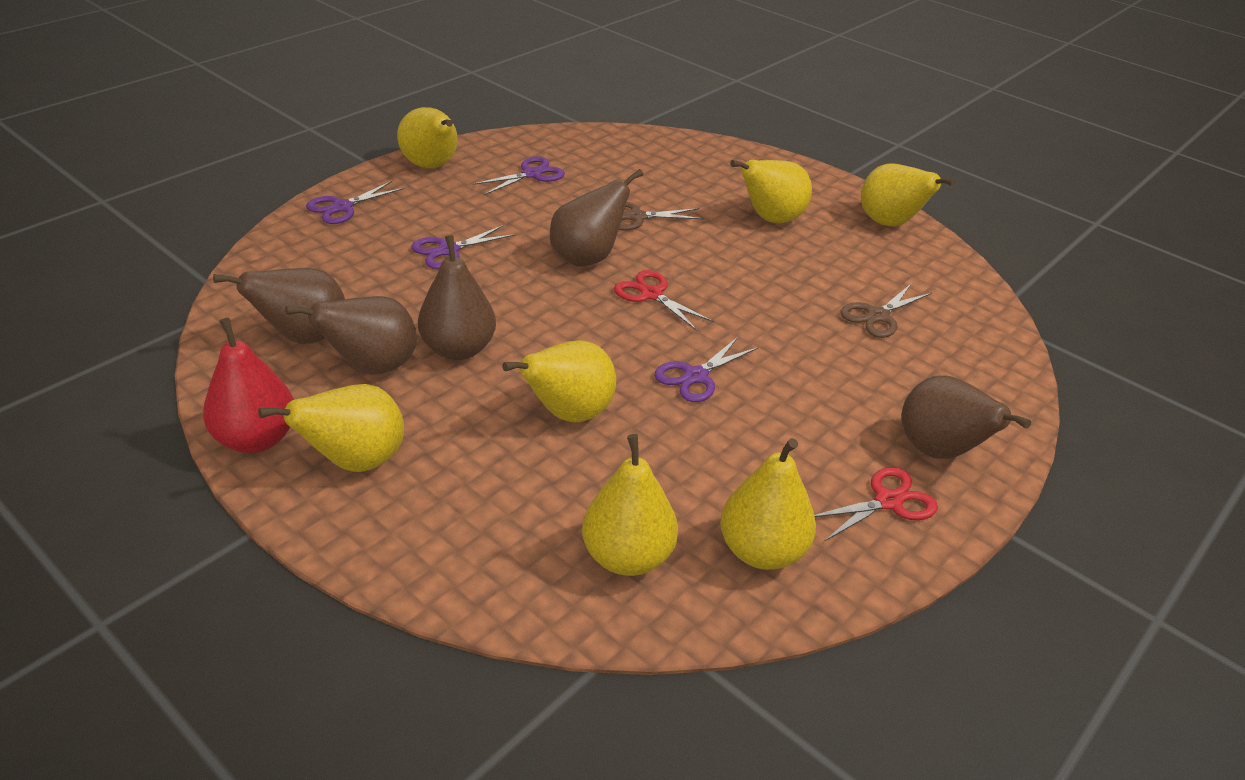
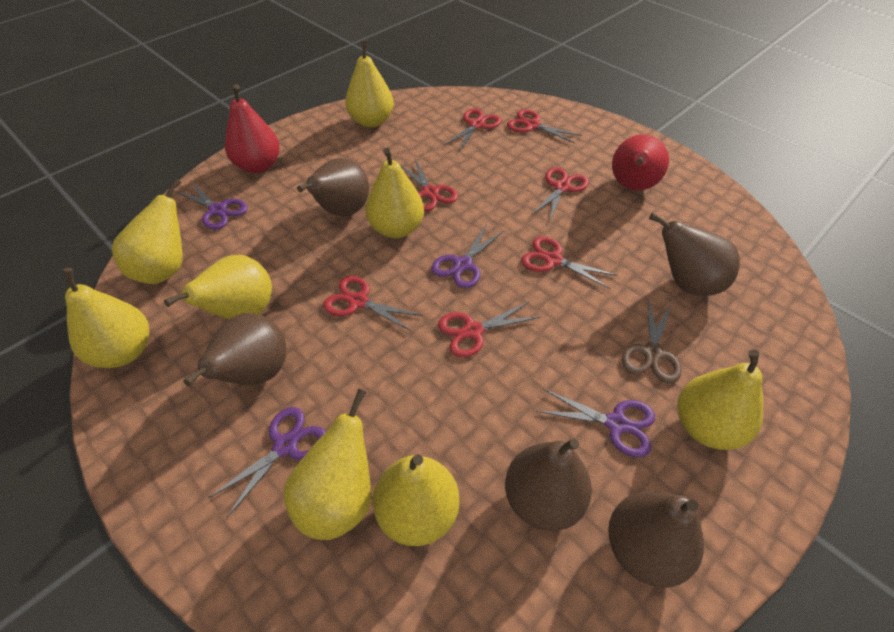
brown scissors: 2 -> 1
red pear: 1 -> 2
red scissors: 2 -> 7
yellow pear: 7 -> 8

